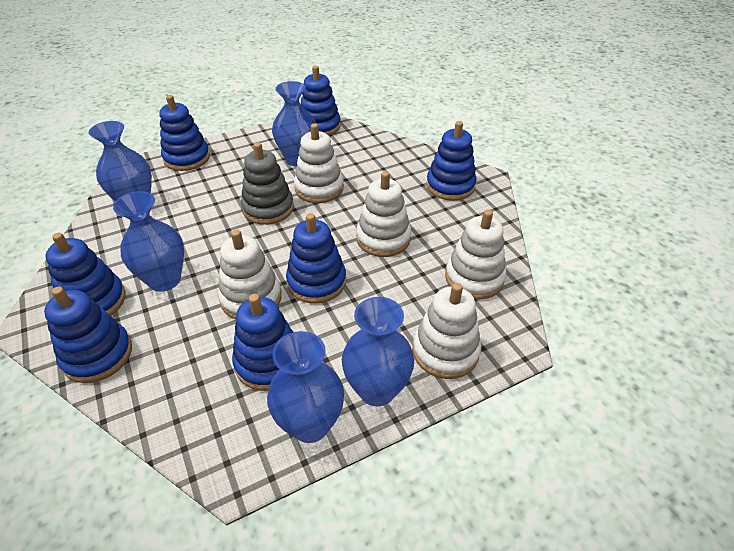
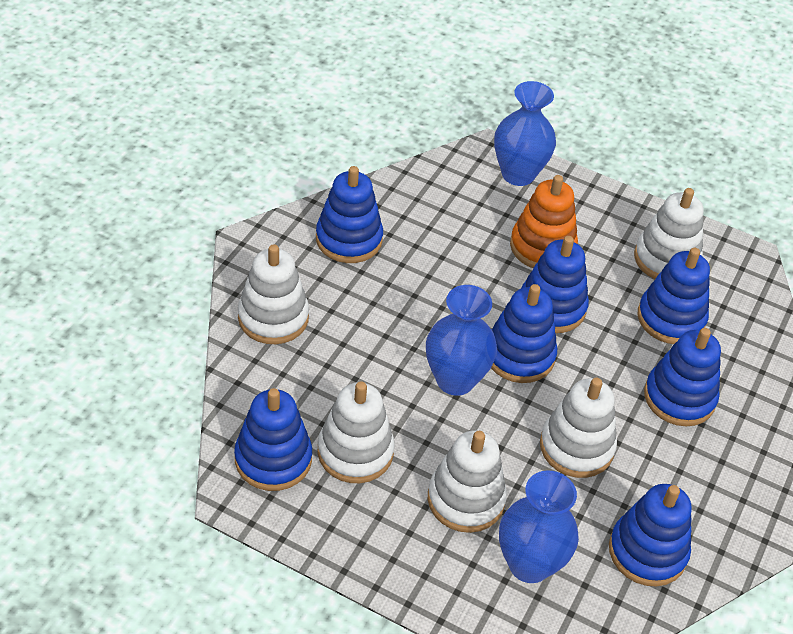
blue vase: 5 -> 3
grey stacking toy: 1 -> 0
orange stacking toy: 0 -> 1

